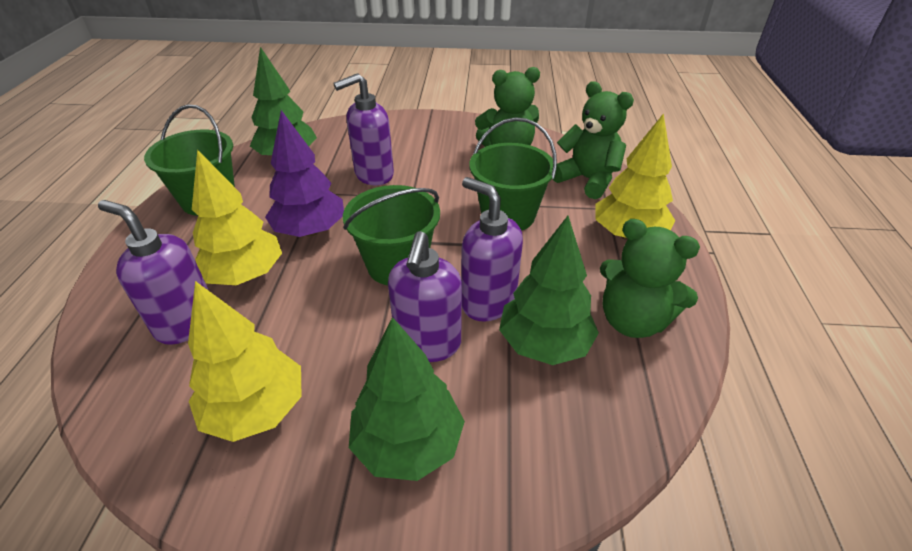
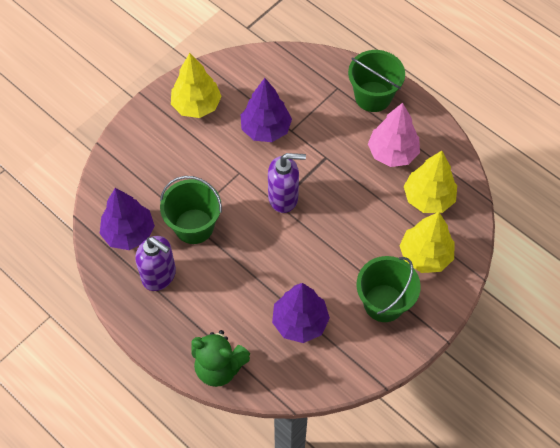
green teddy bear: 3 -> 1
green tree: 3 -> 0
pink tree: 0 -> 1
purple soap dispenser: 4 -> 2
purple tree: 1 -> 3

